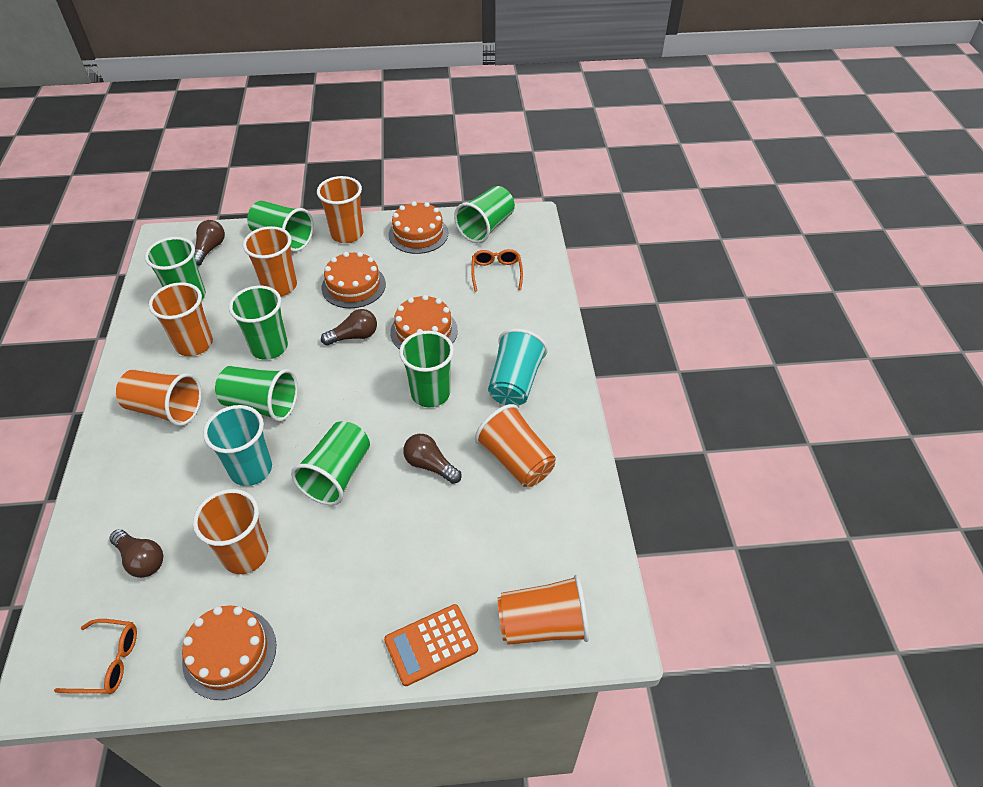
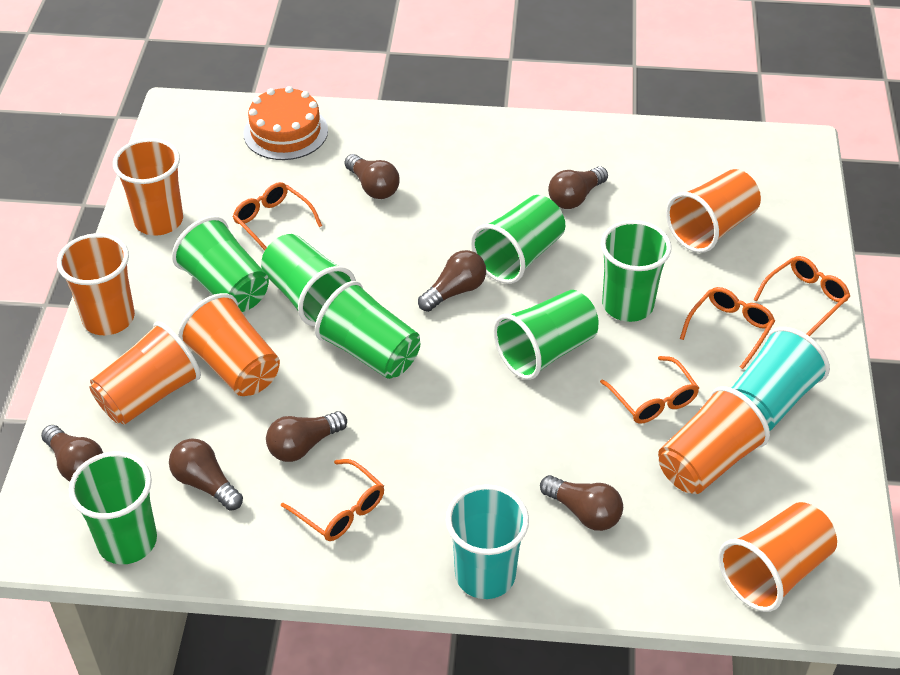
brown light bulb: 4 -> 7
orange cake: 4 -> 1
orange calculator: 1 -> 0
orange glasses: 2 -> 5

